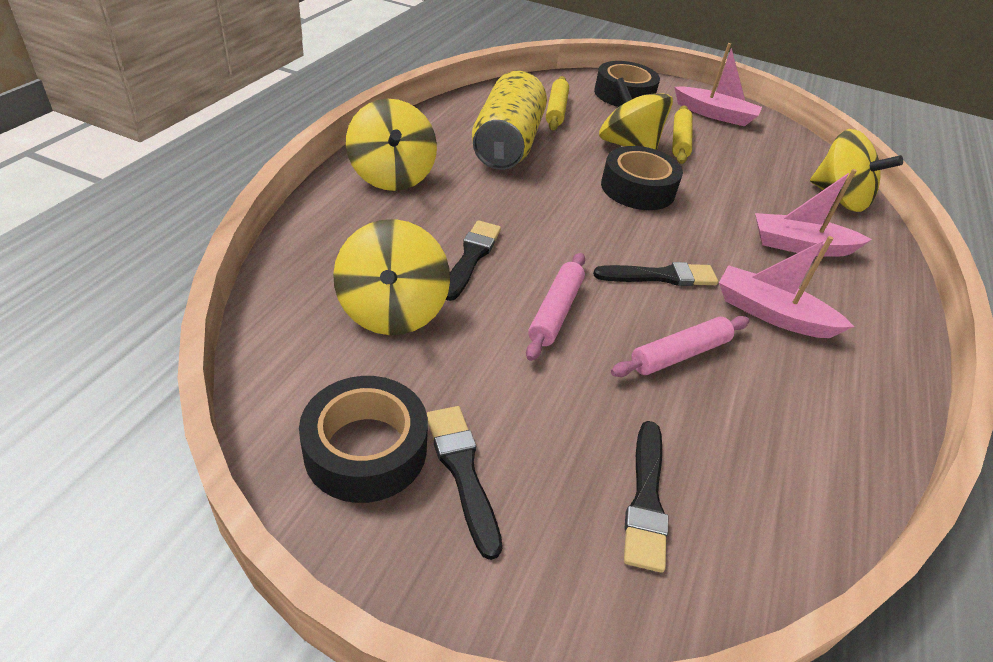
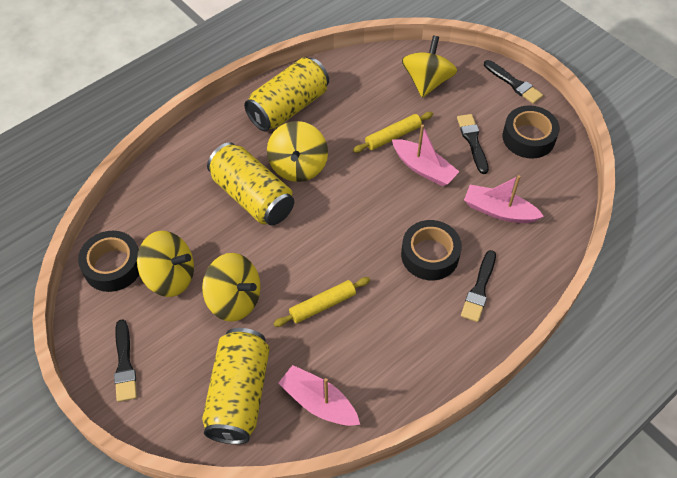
pink rolling pin: 2 -> 0
yellow can: 1 -> 3

